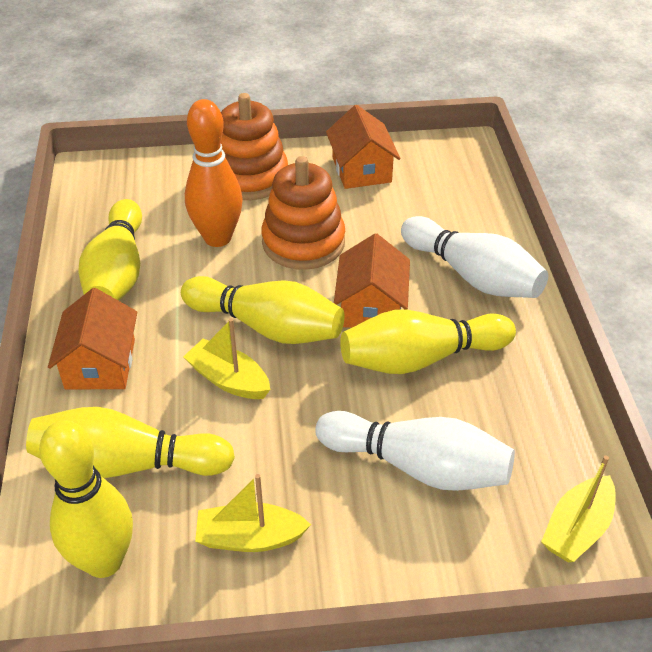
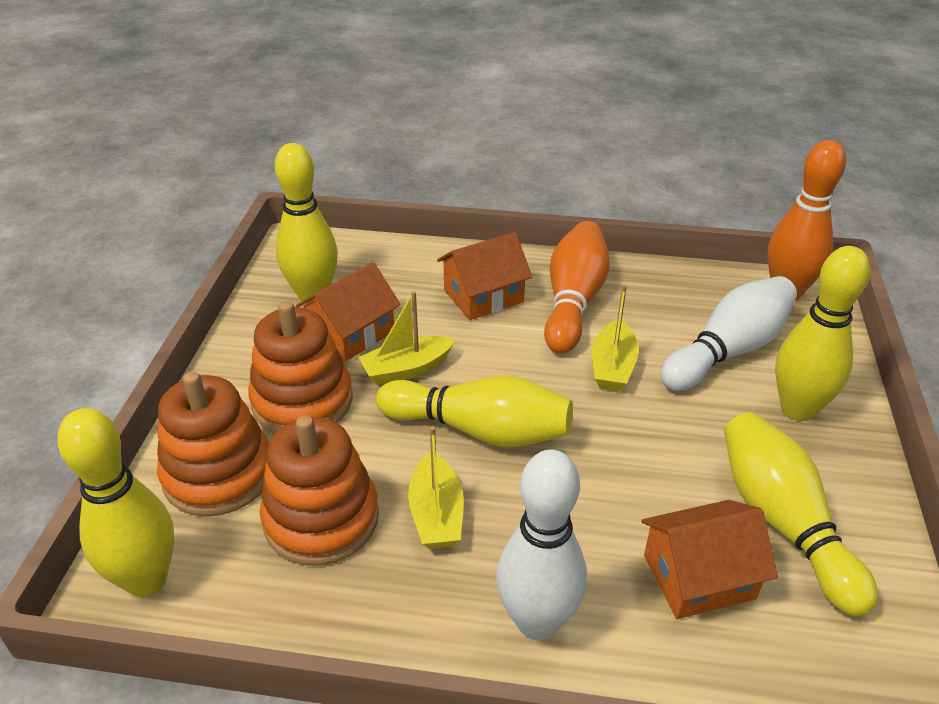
orange bowling pin: 1 -> 2
orange stacking toy: 2 -> 3

